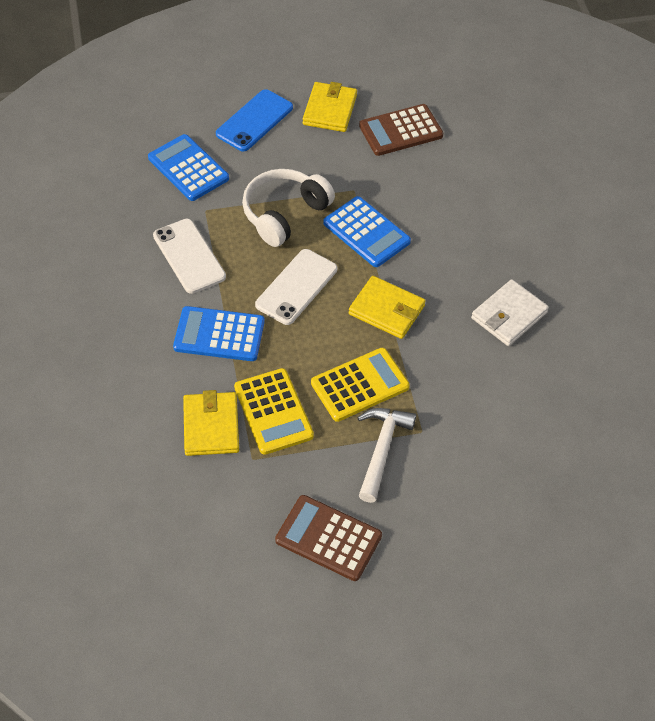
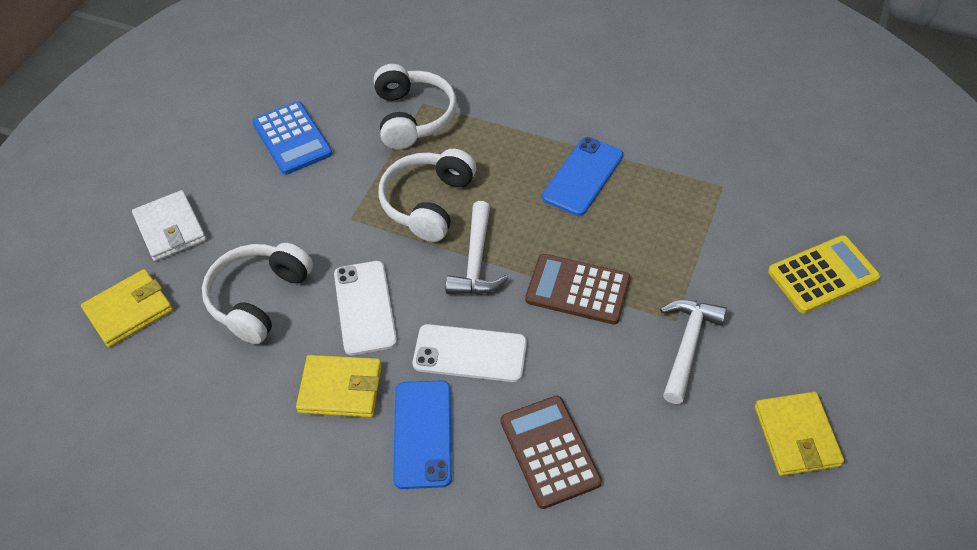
blue calculator: 3 -> 1
blue phone: 1 -> 2
white hammer: 1 -> 2
white headphones: 1 -> 3
yellow calculator: 2 -> 1

